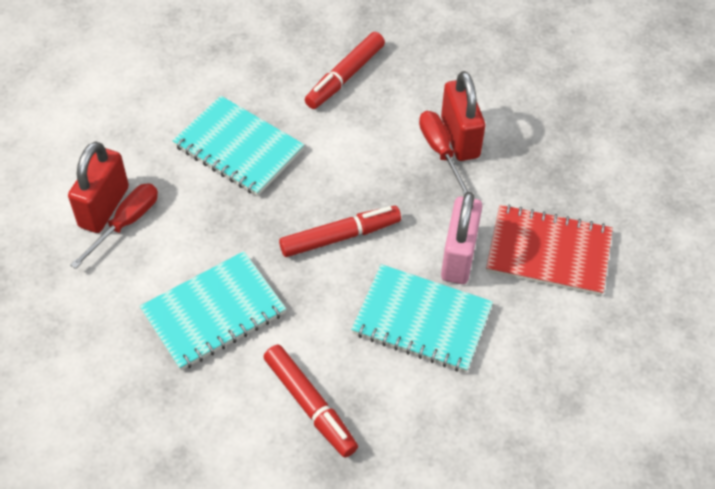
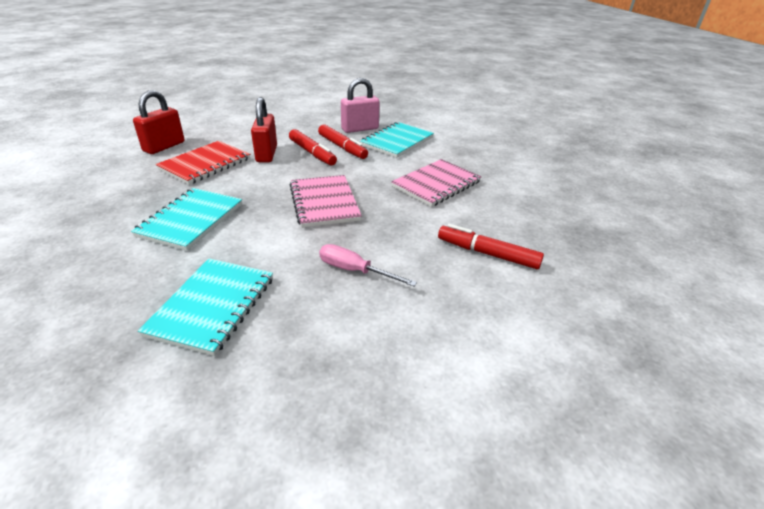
pink notebook: 0 -> 2
pink screwdriver: 0 -> 1
red screwdriver: 2 -> 0

